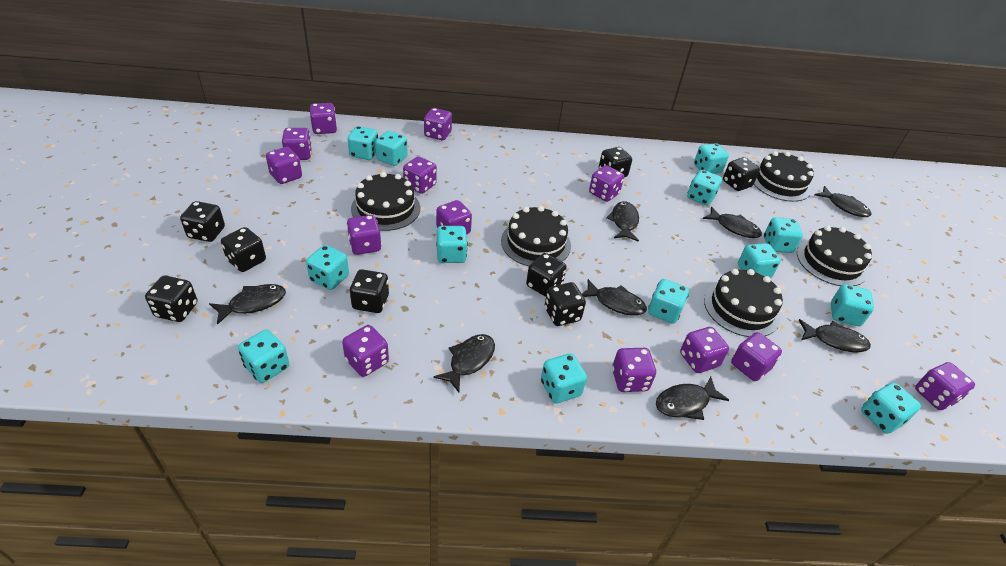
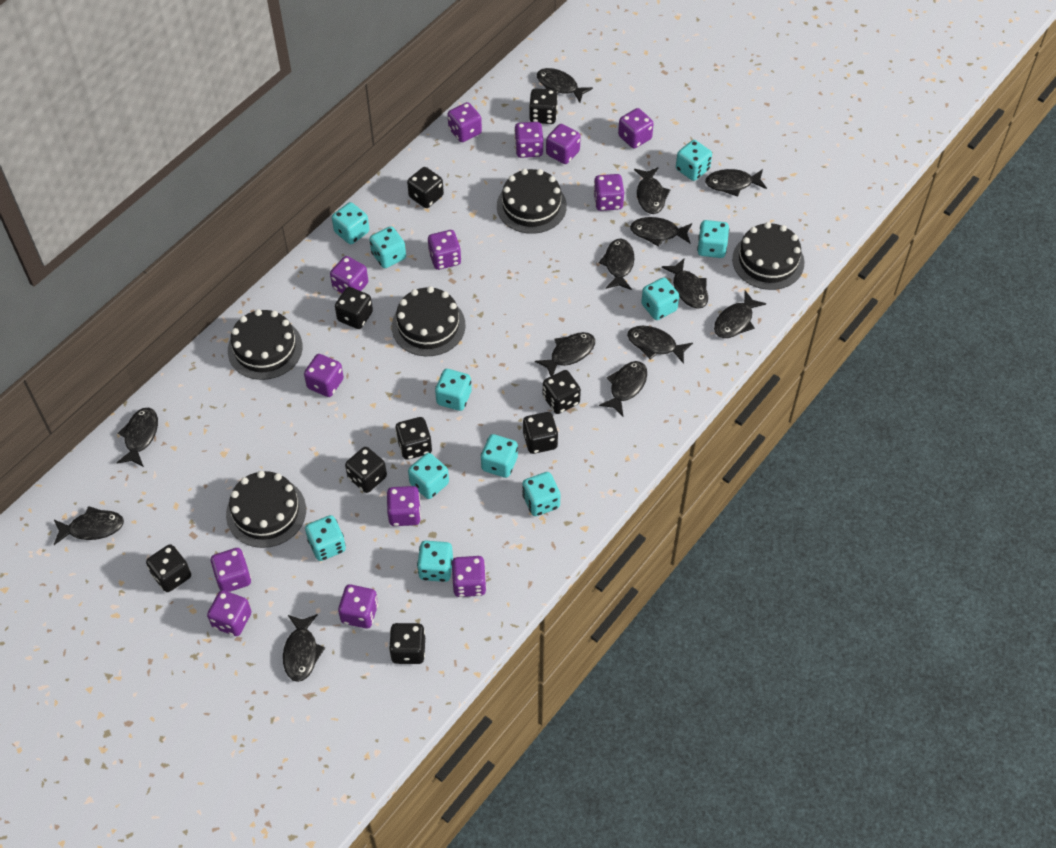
black dice: 8 -> 9
black fish: 8 -> 13
turquoise dice: 13 -> 11

